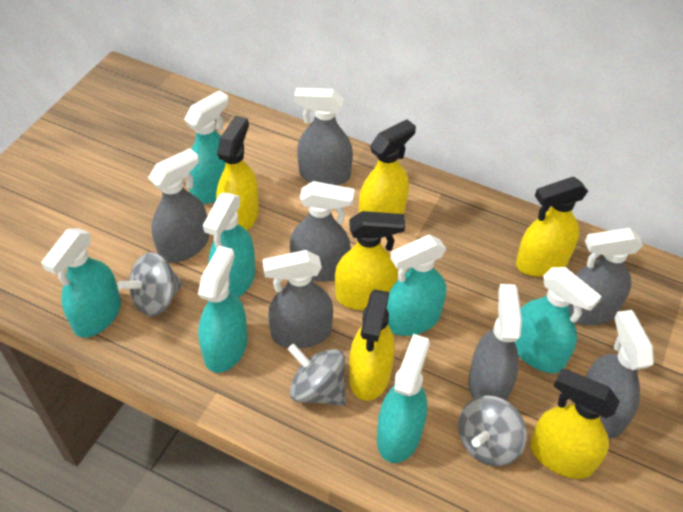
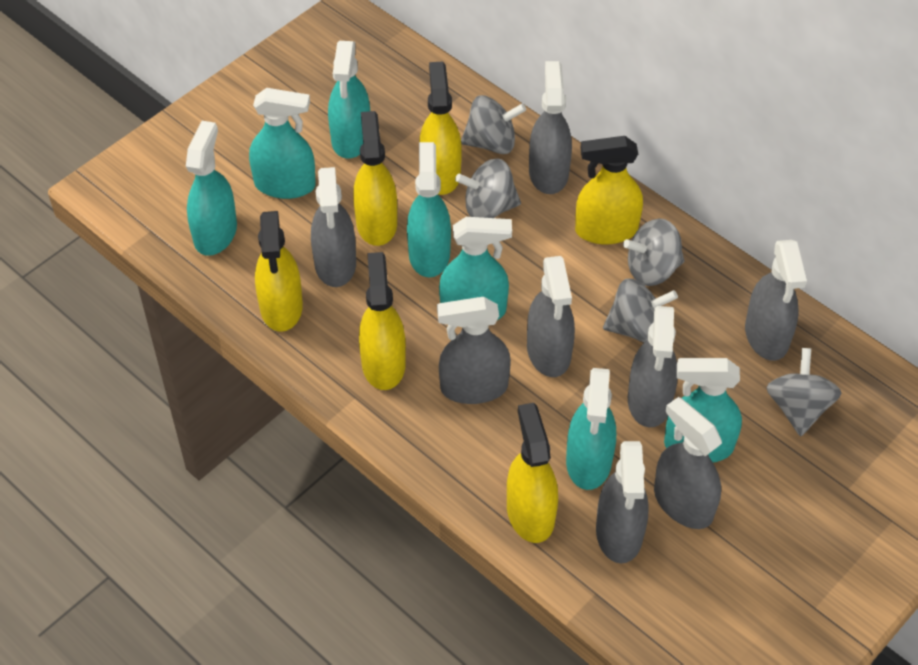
grey spinning top: 3 -> 5
grey spray bottle: 7 -> 8

